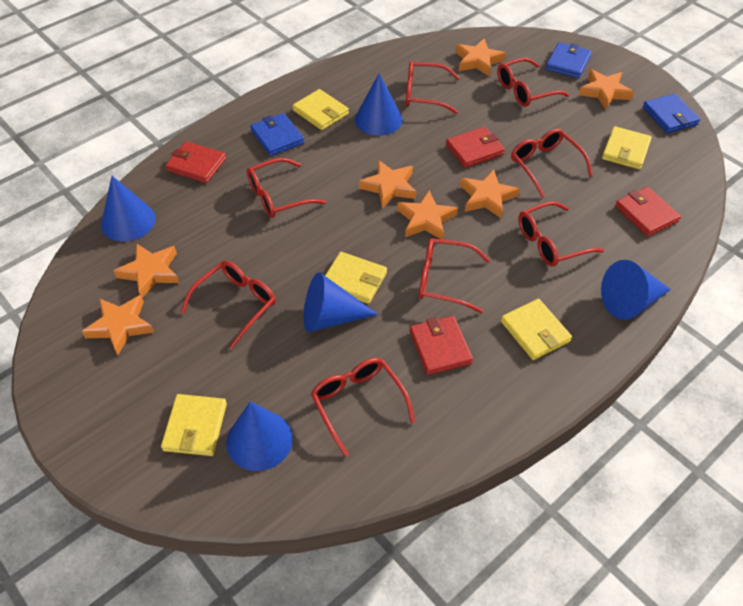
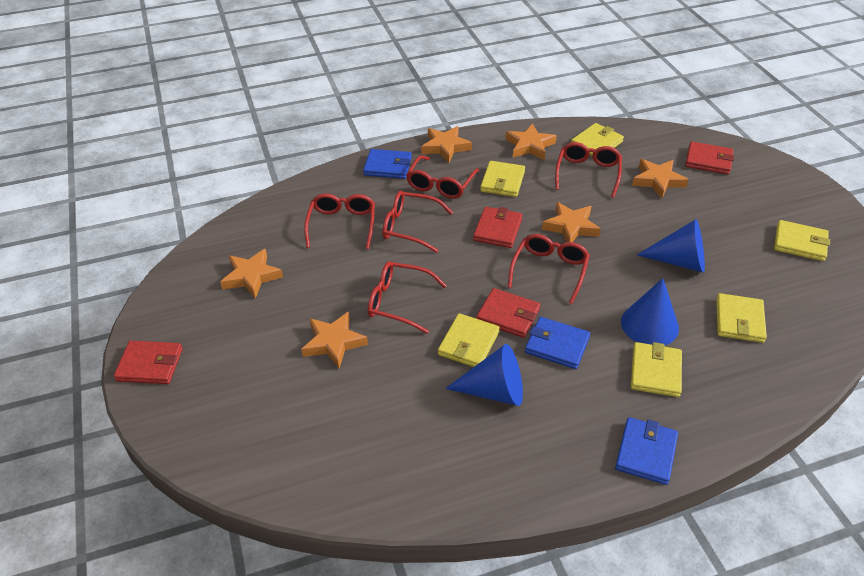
blue cone: 5 -> 3
orange star: 7 -> 6
red glasses: 8 -> 6
yellow wallet: 5 -> 6

